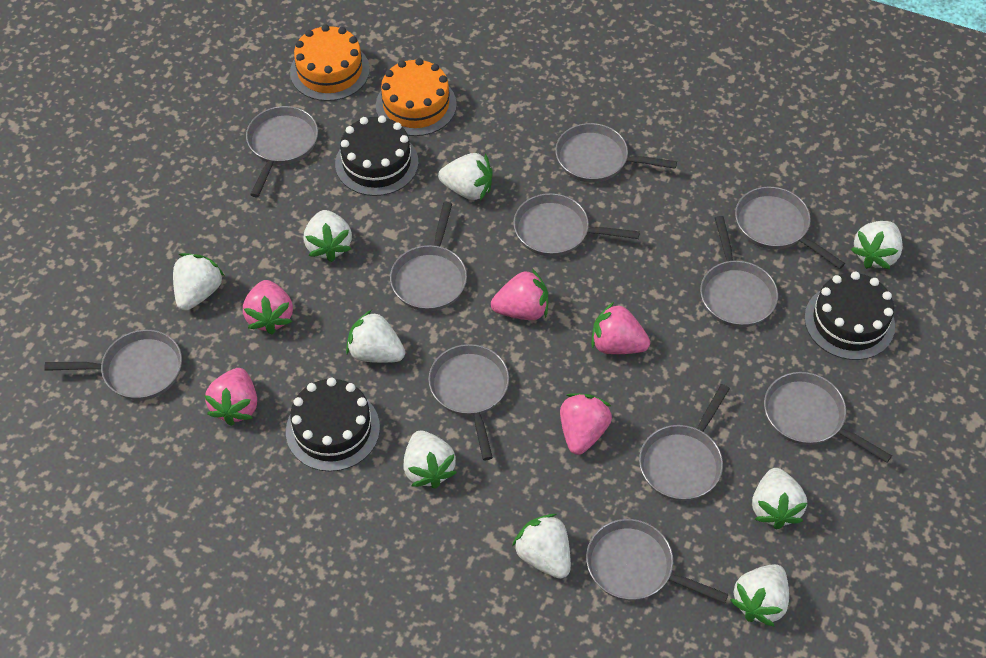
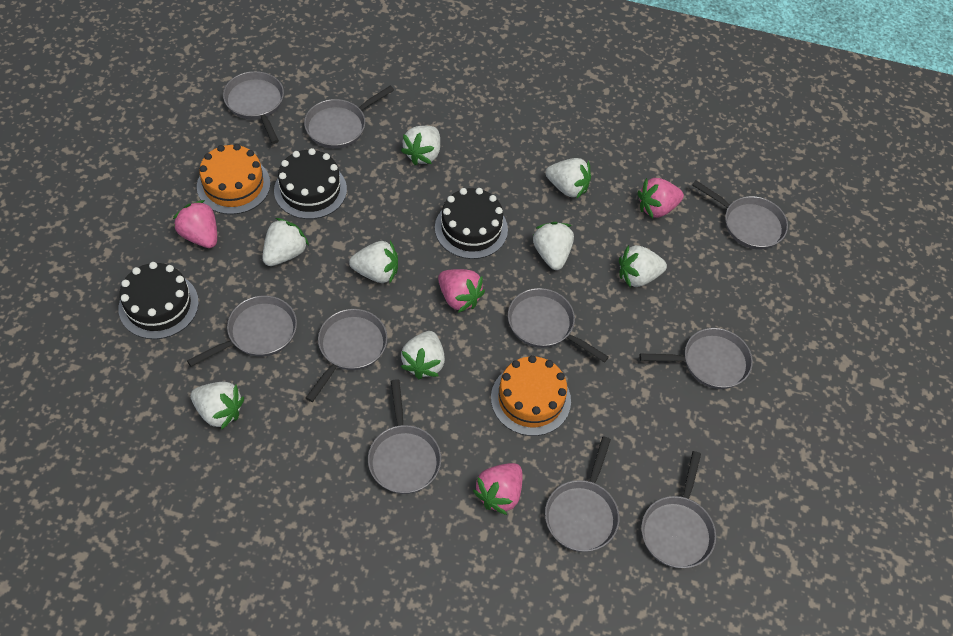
grey pan: 11 -> 10
pink strawberry: 5 -> 4
white strawberry: 9 -> 8

